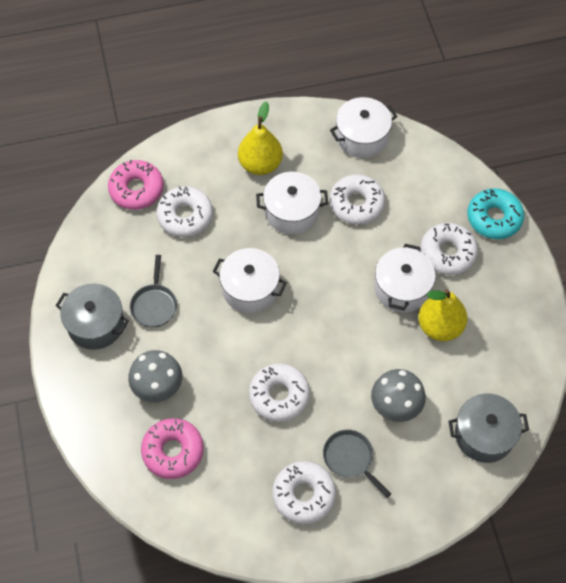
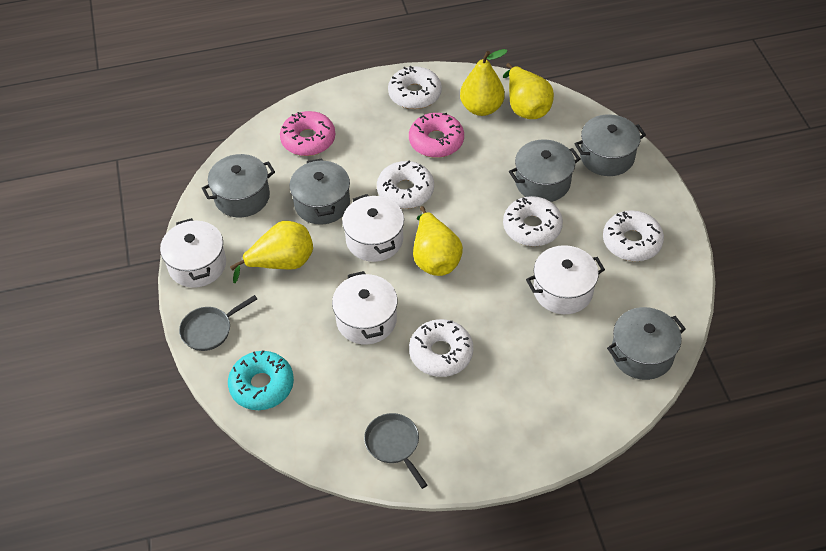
grey mushroom: 2 -> 0
grey pot: 2 -> 5
yellow pear: 2 -> 4

